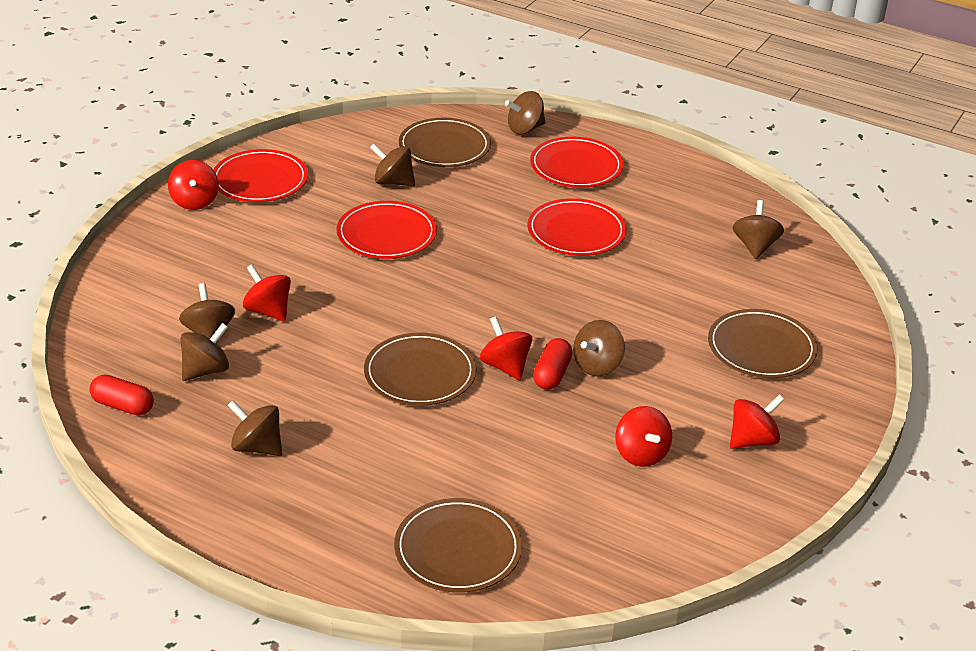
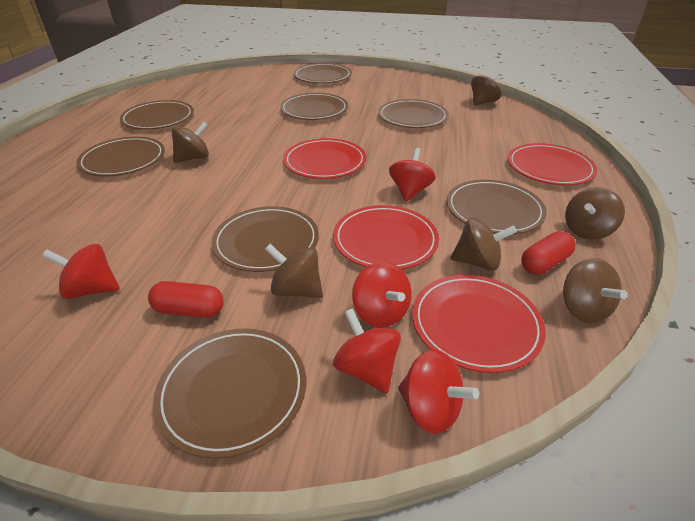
brown plate: 4 -> 8
brown spinning top: 7 -> 6

